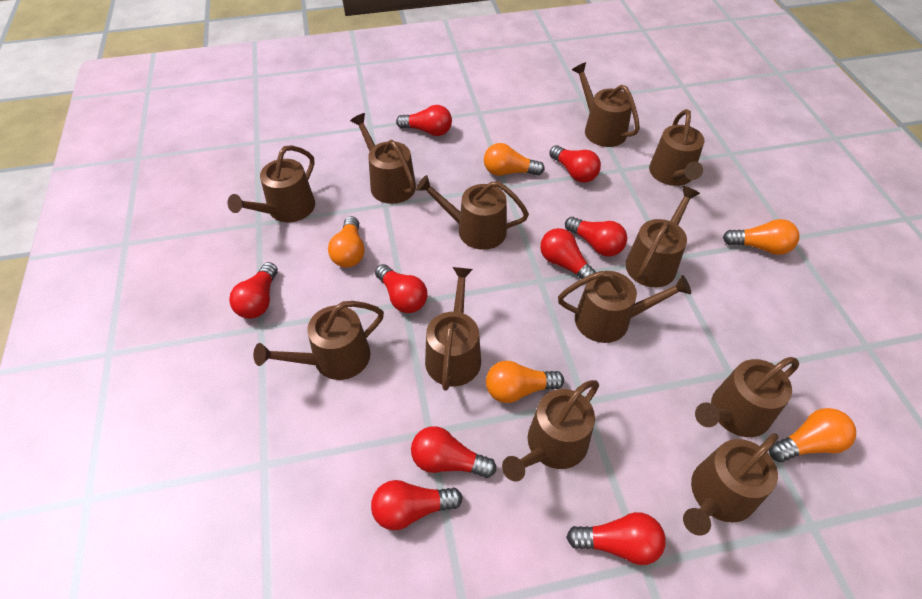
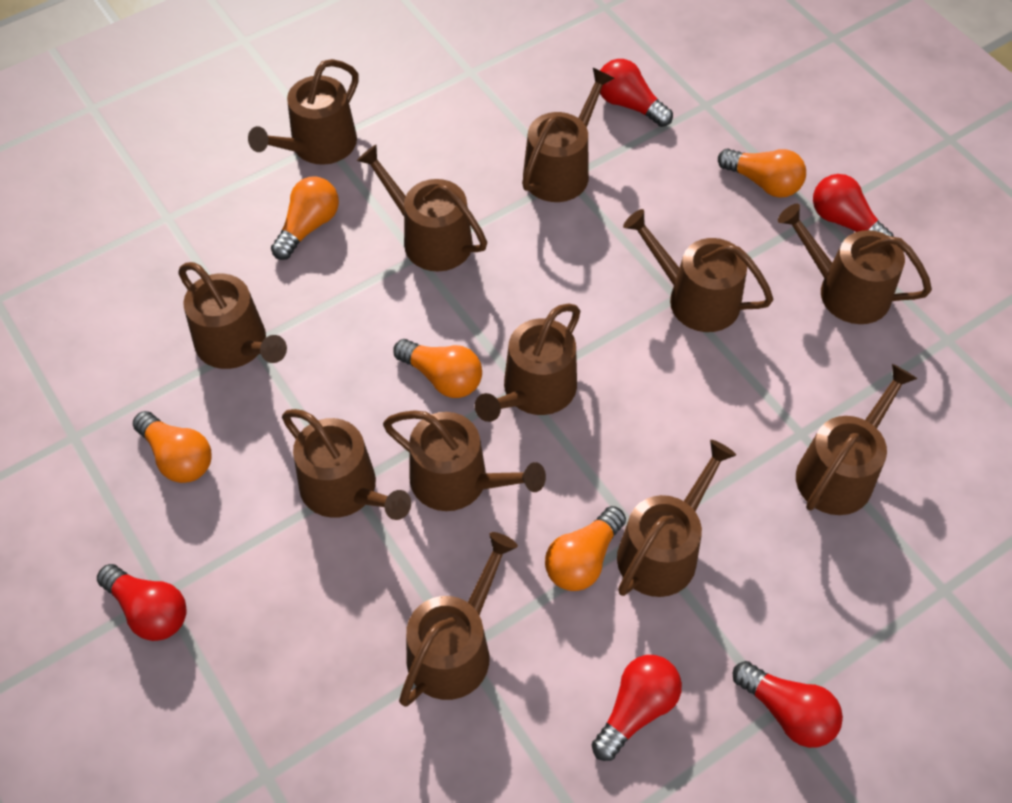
red light bulb: 9 -> 5

